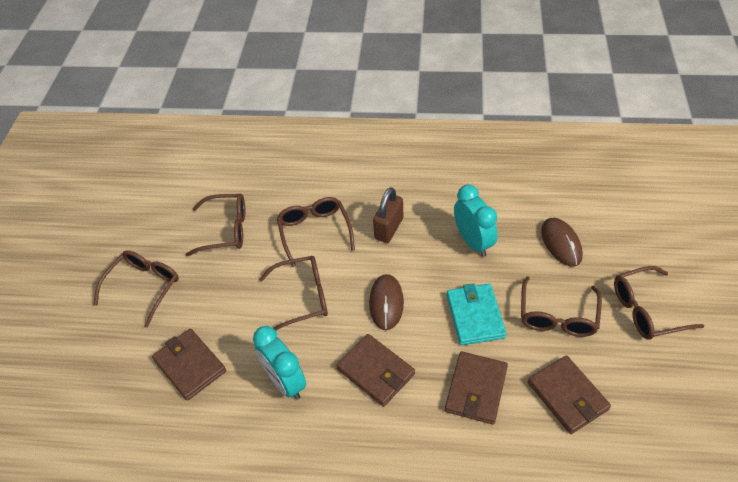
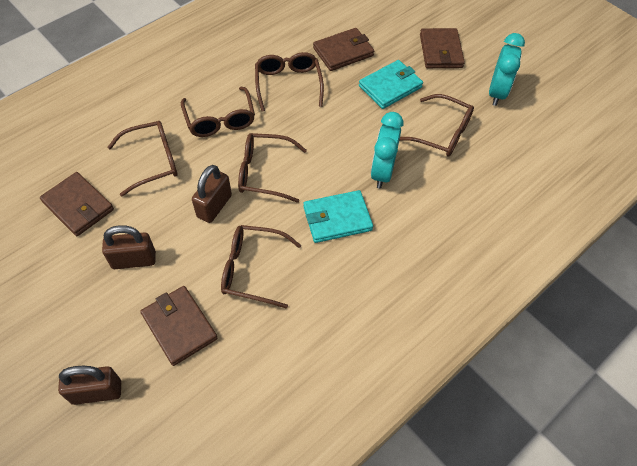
brown mouse: 2 -> 0
brown padlock: 1 -> 3
turquoise wallet: 1 -> 2

